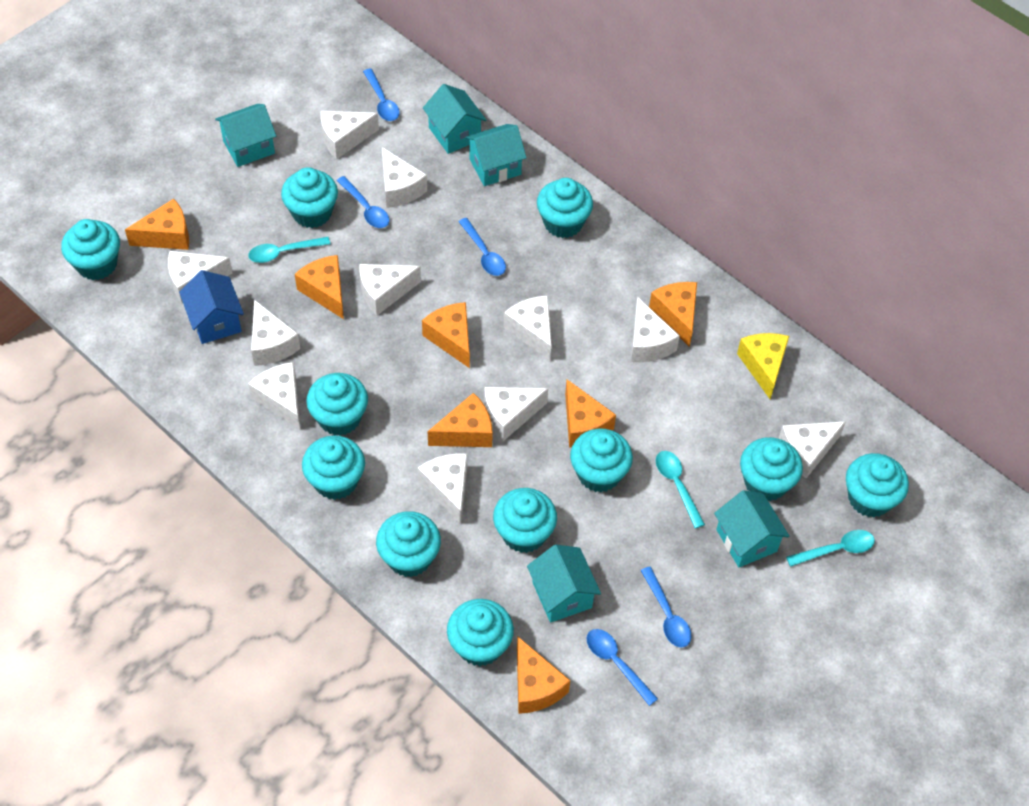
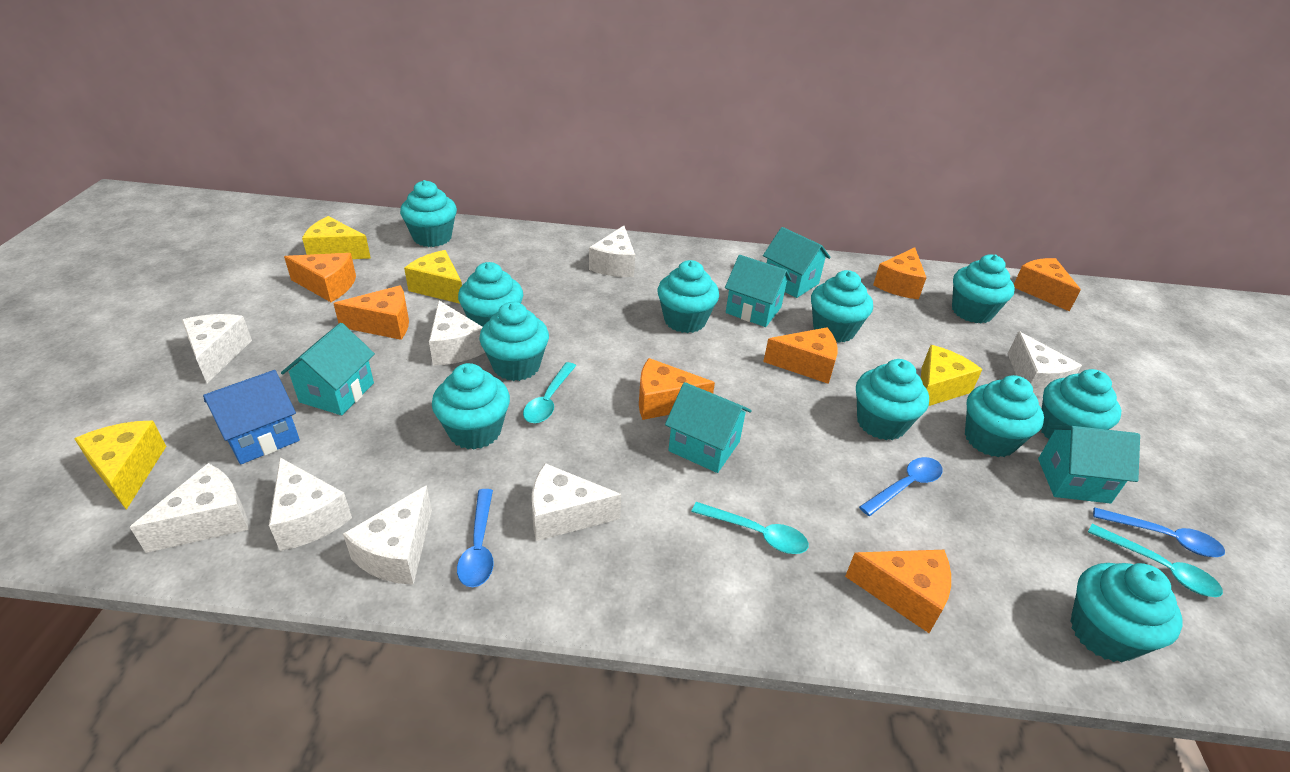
blue spoon: 5 -> 3
white cheese: 11 -> 8
yellow cheese: 1 -> 4

